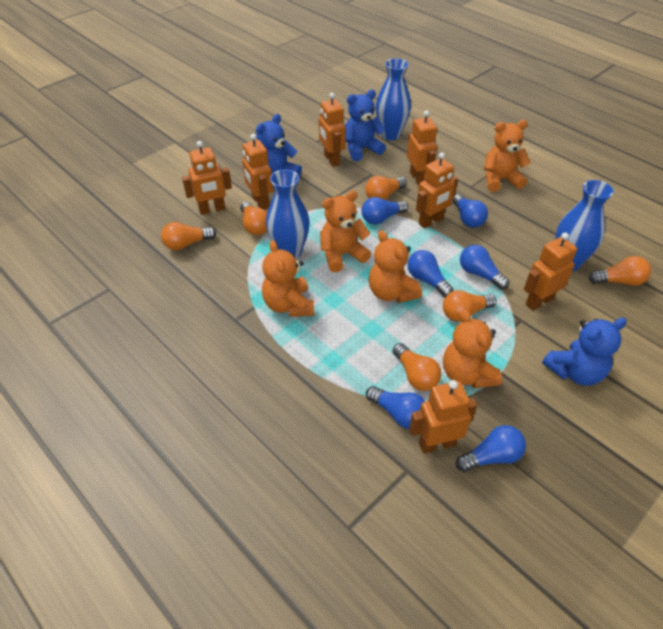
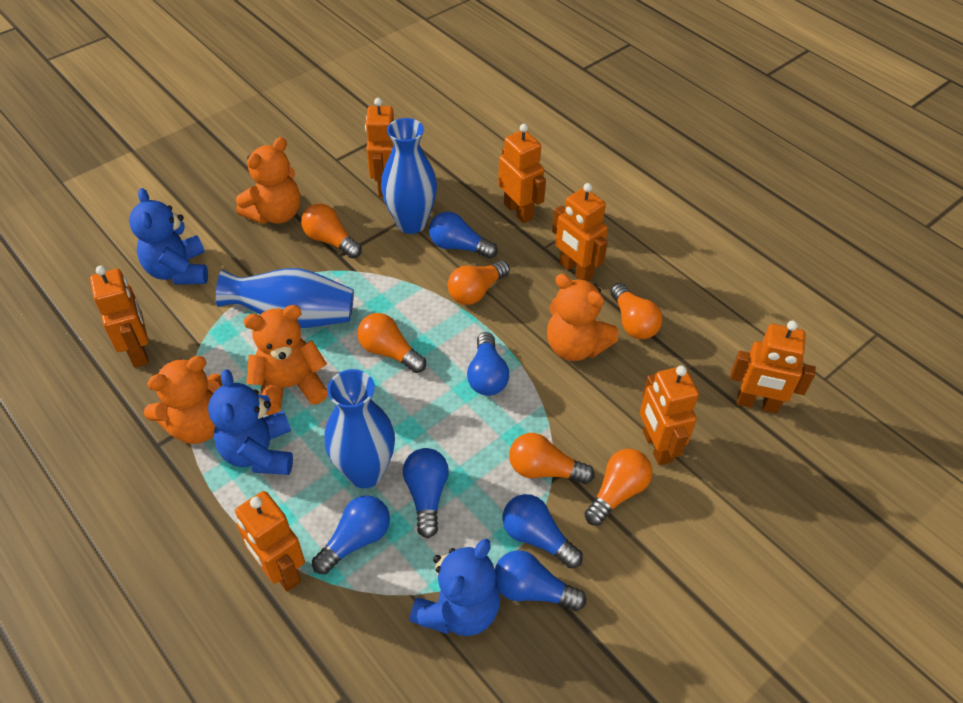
orange teddy bear: 5 -> 4

